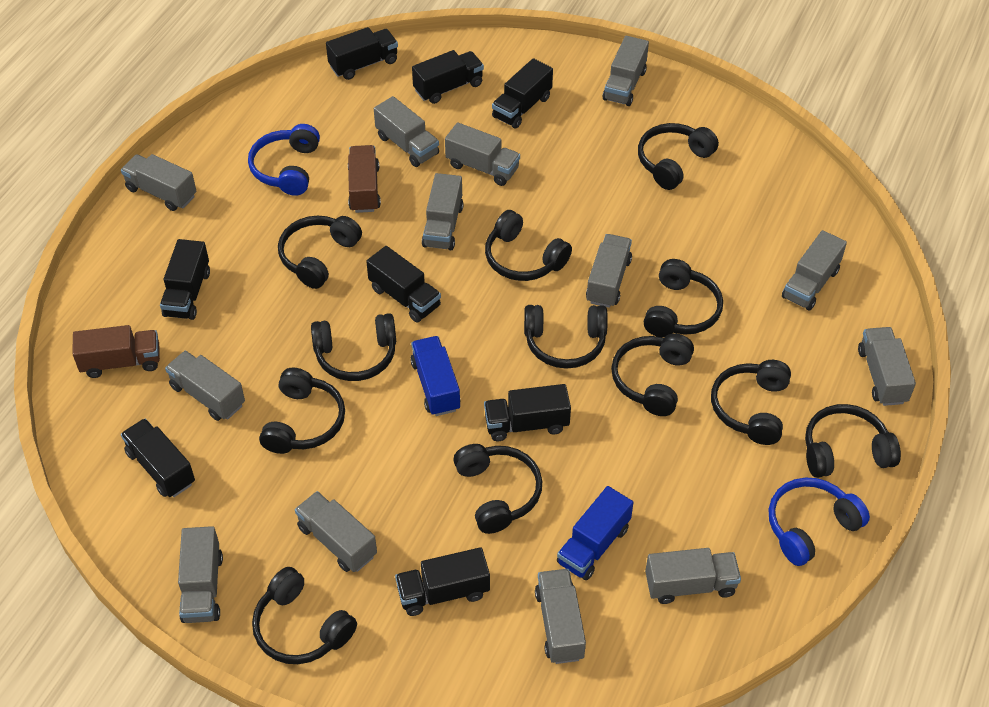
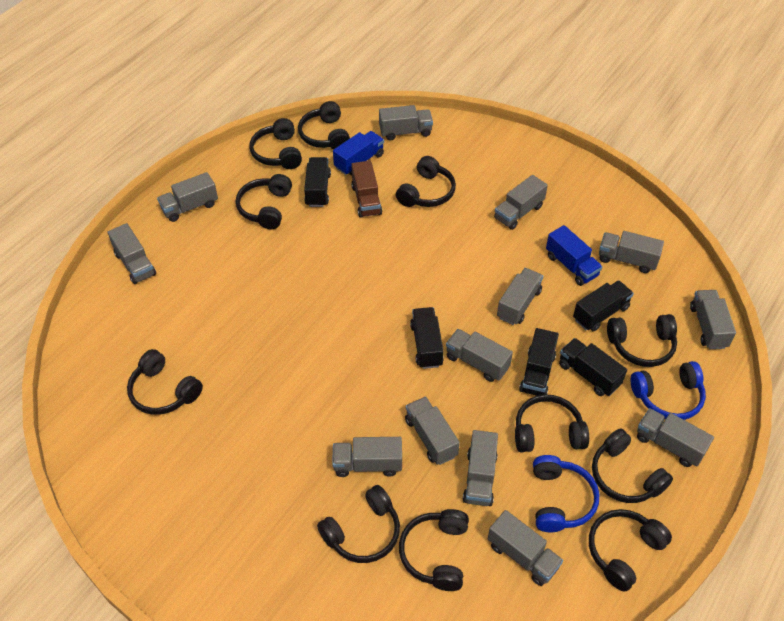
black headphones: 12 -> 11
black truck: 8 -> 5
brown truck: 2 -> 1

